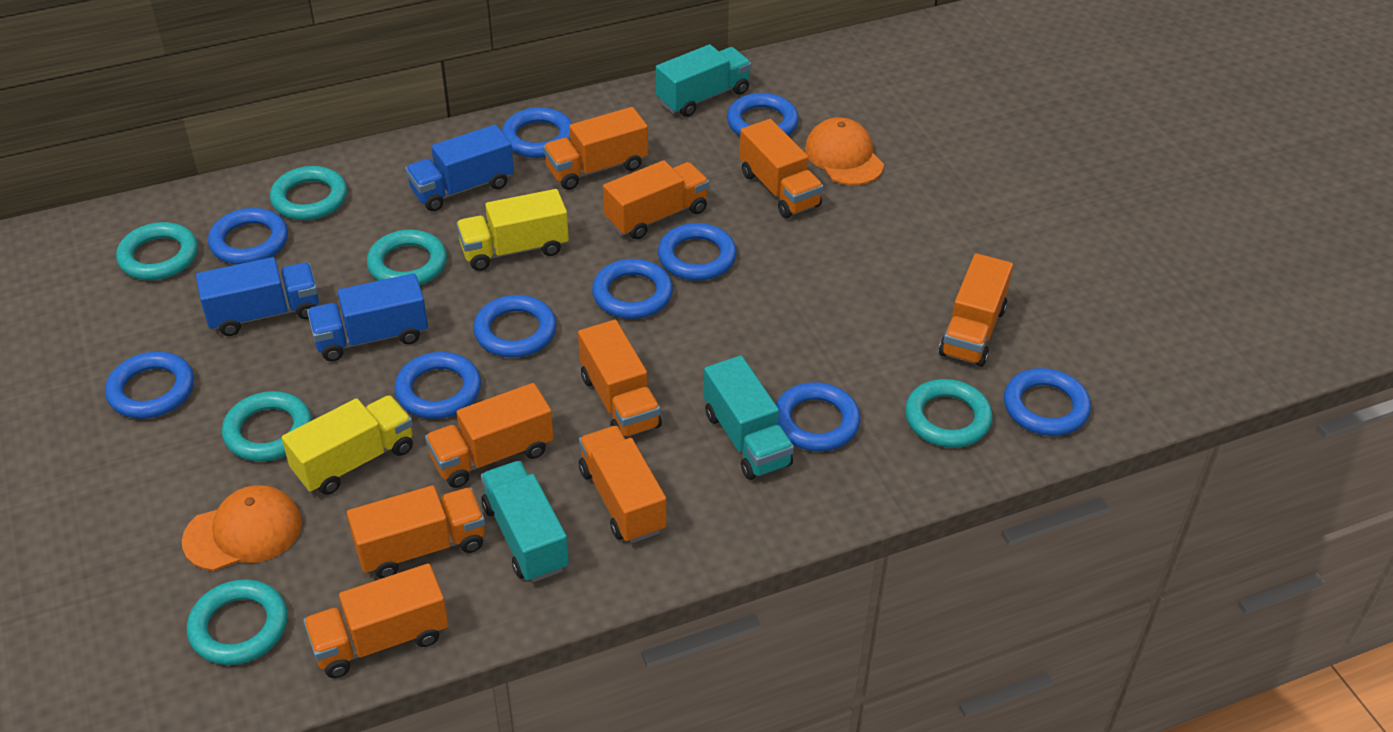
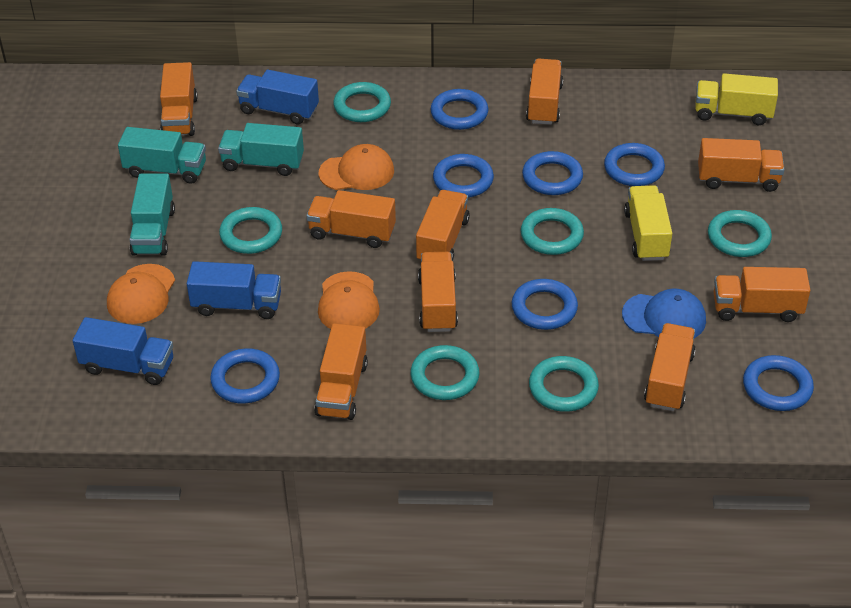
blue cap: 0 -> 1
blue ring: 10 -> 7
orange cap: 2 -> 3

